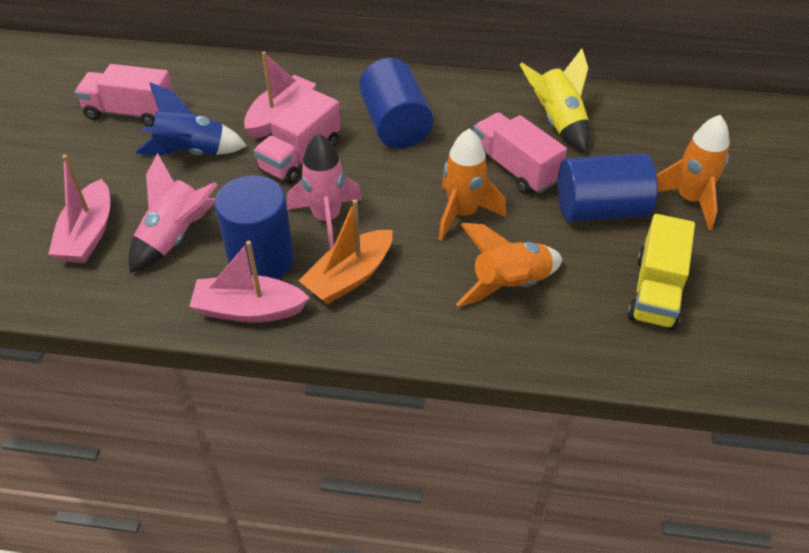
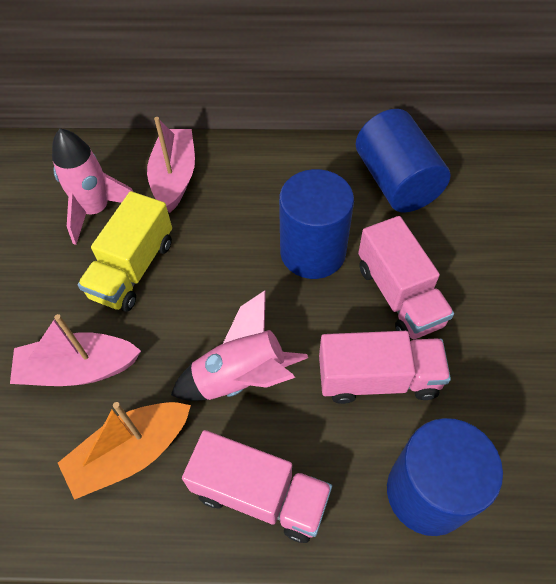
blue rocket: 1 -> 0
orange rocket: 3 -> 0
pink boat: 3 -> 2
yellow rocket: 1 -> 0

